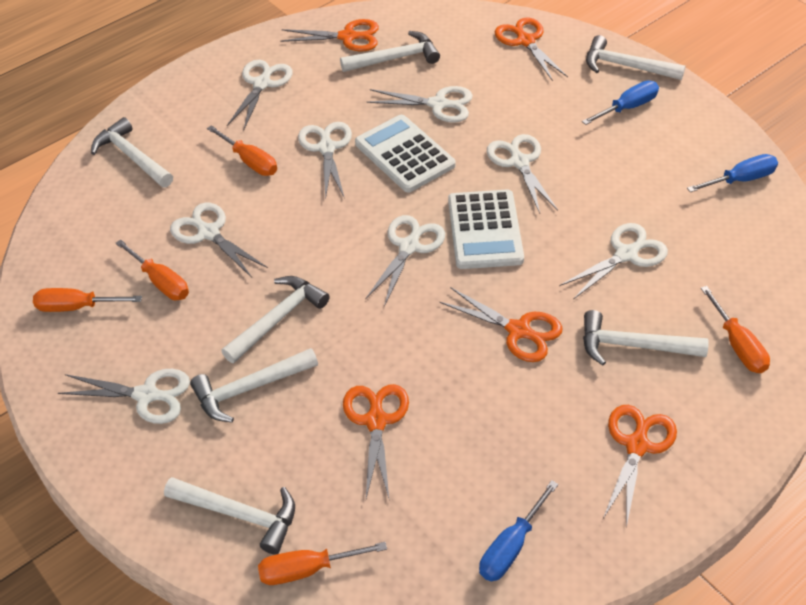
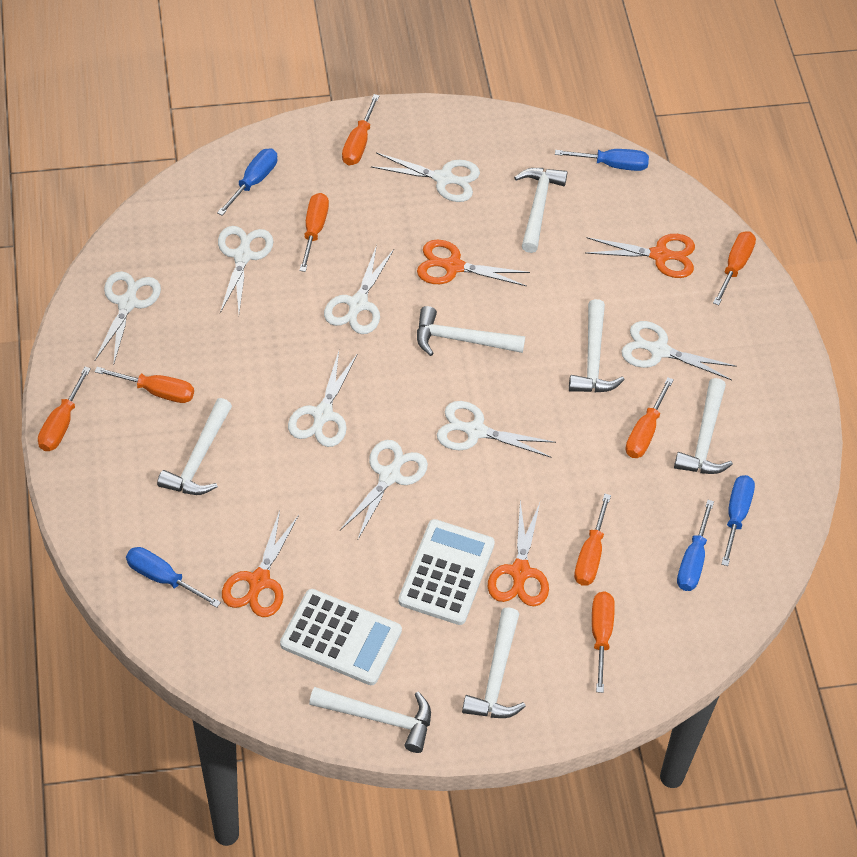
blue screwdriver: 3 -> 5
orange scissors: 5 -> 4
orange screwdriver: 5 -> 8

